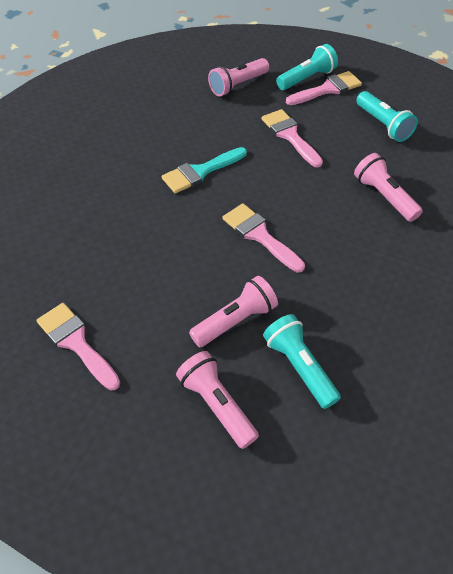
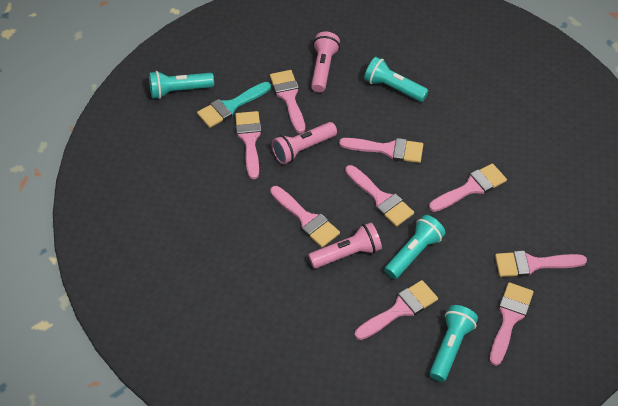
pink brush: 4 -> 9
pink flashlight: 4 -> 3
turquoise flashlight: 3 -> 4

